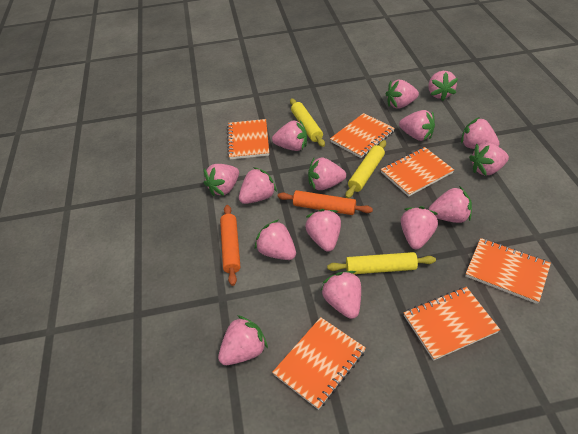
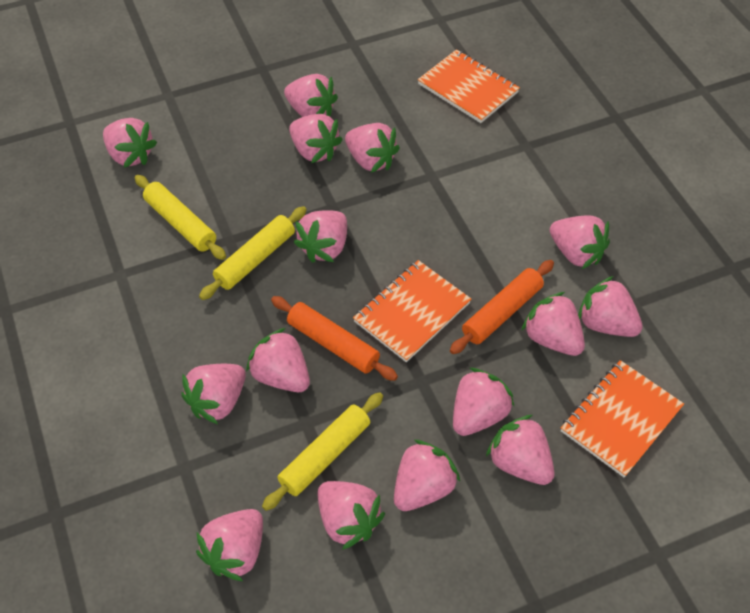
orange notebook: 6 -> 3

